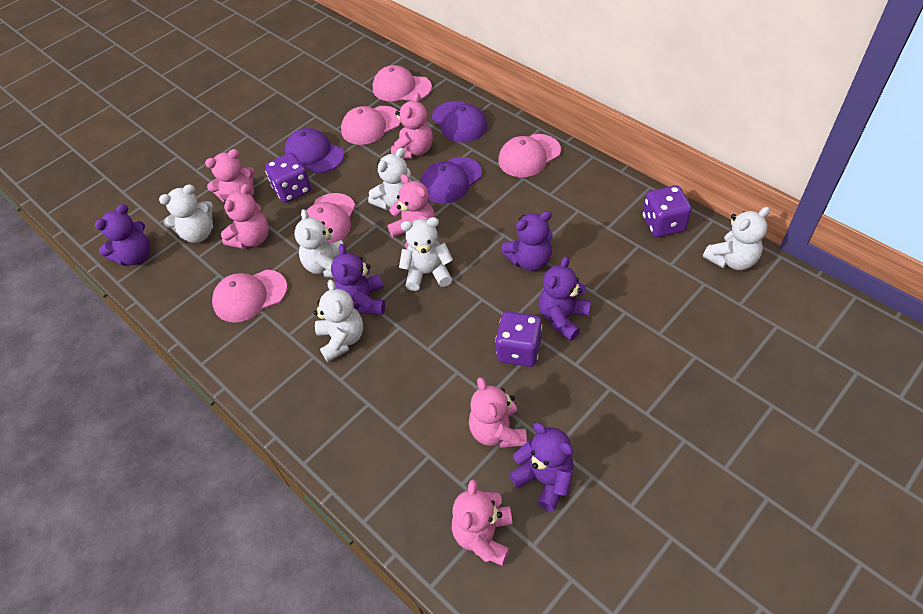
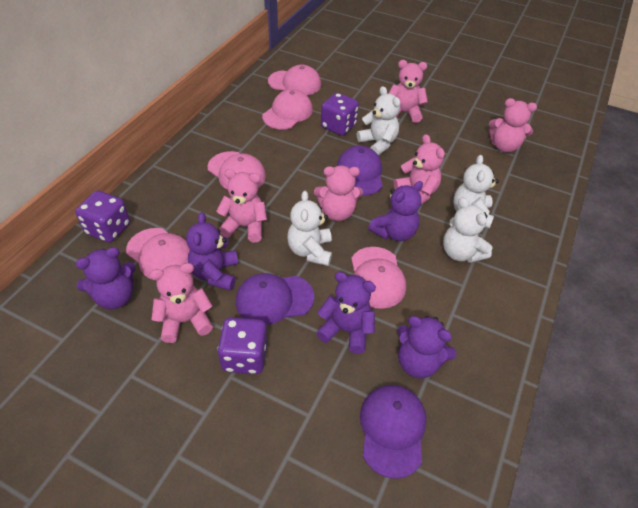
white teddy bear: 6 -> 4

